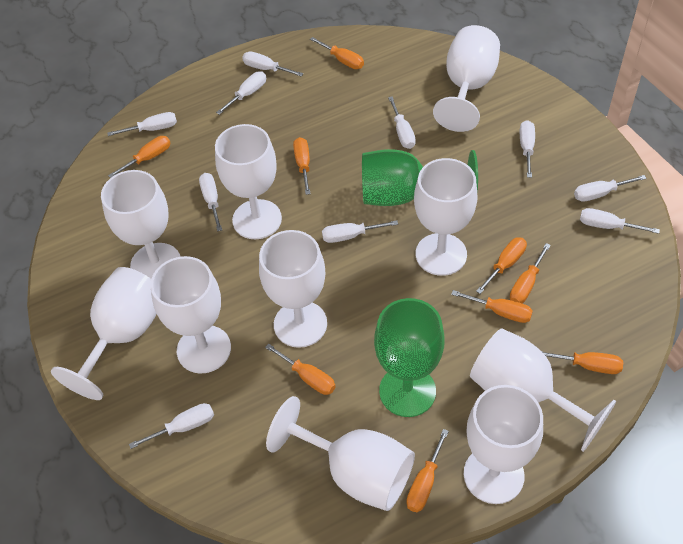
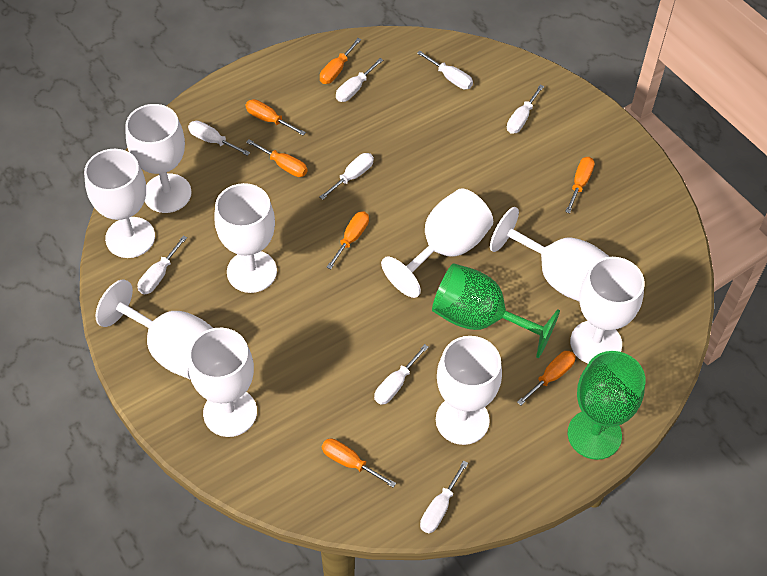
orange screwdriver: 9 -> 7
white goblet: 10 -> 9
white screwdriver: 10 -> 8

